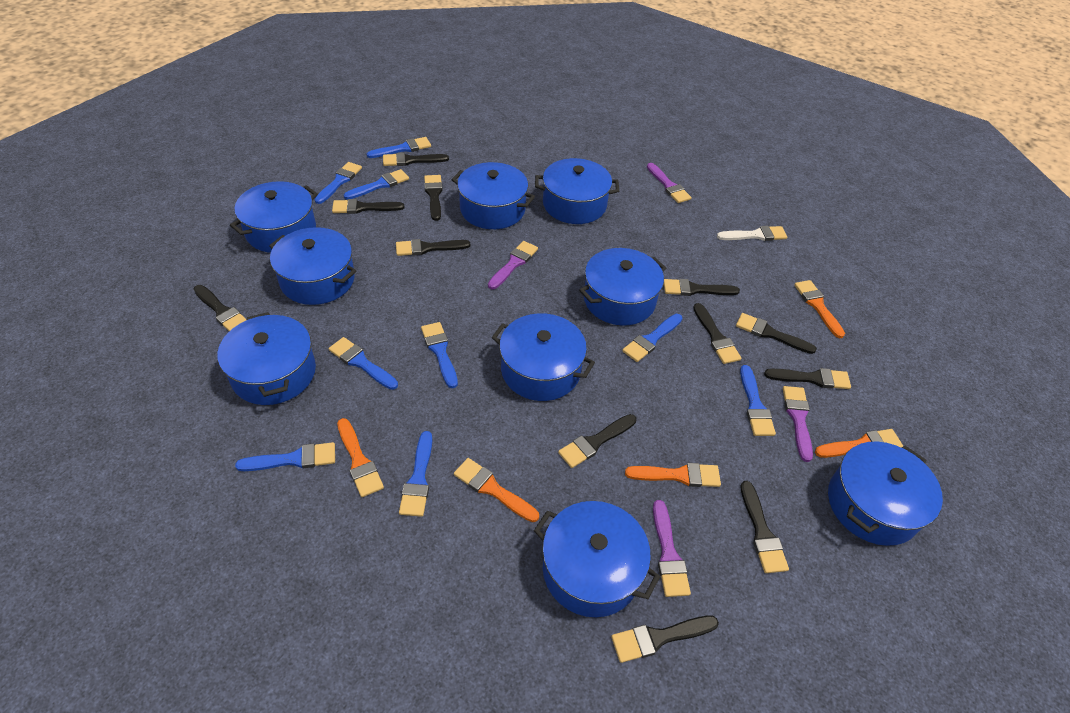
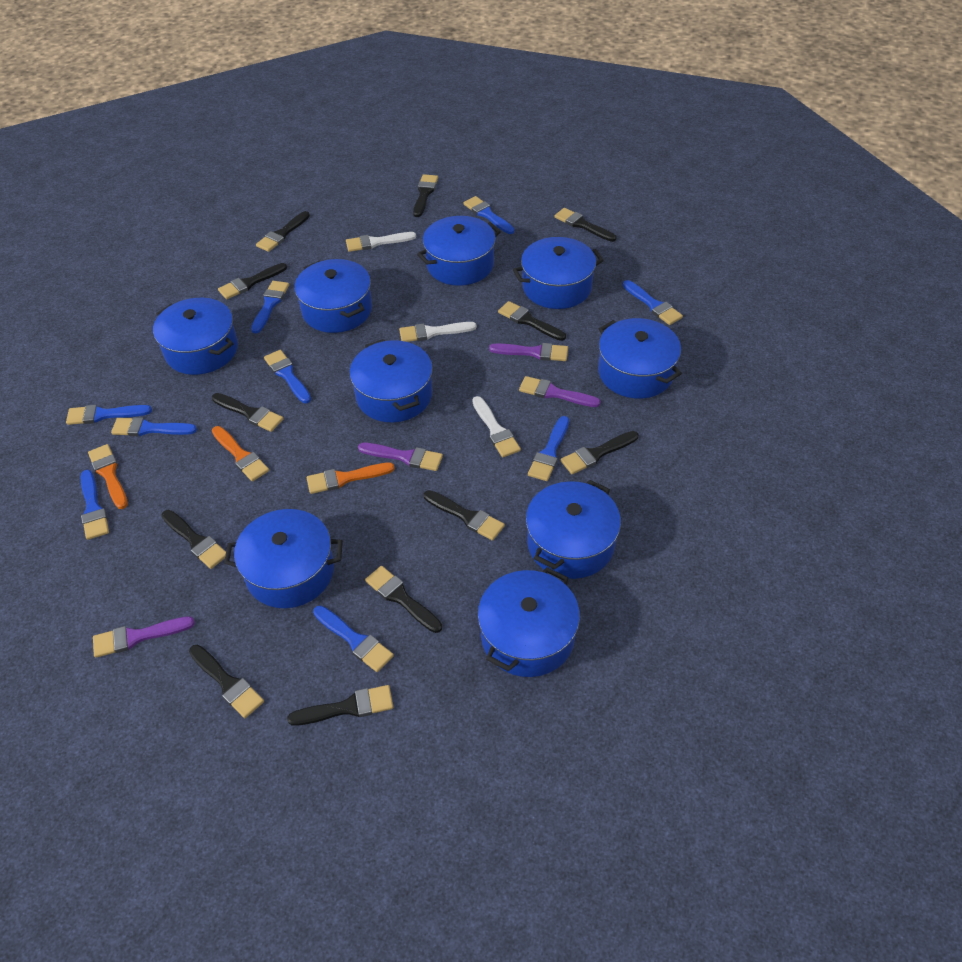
orange brush: 5 -> 3
white brush: 1 -> 3

